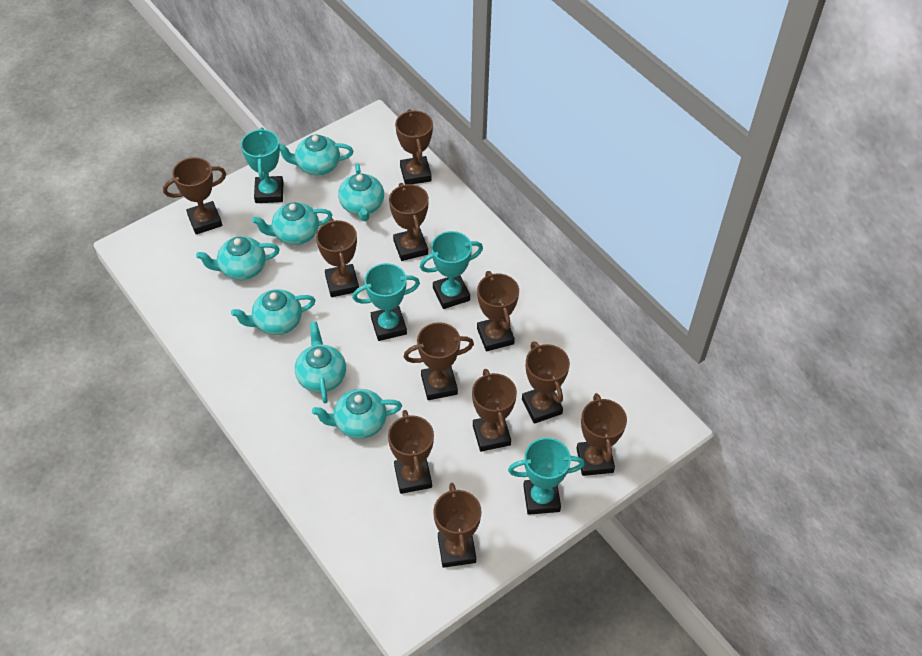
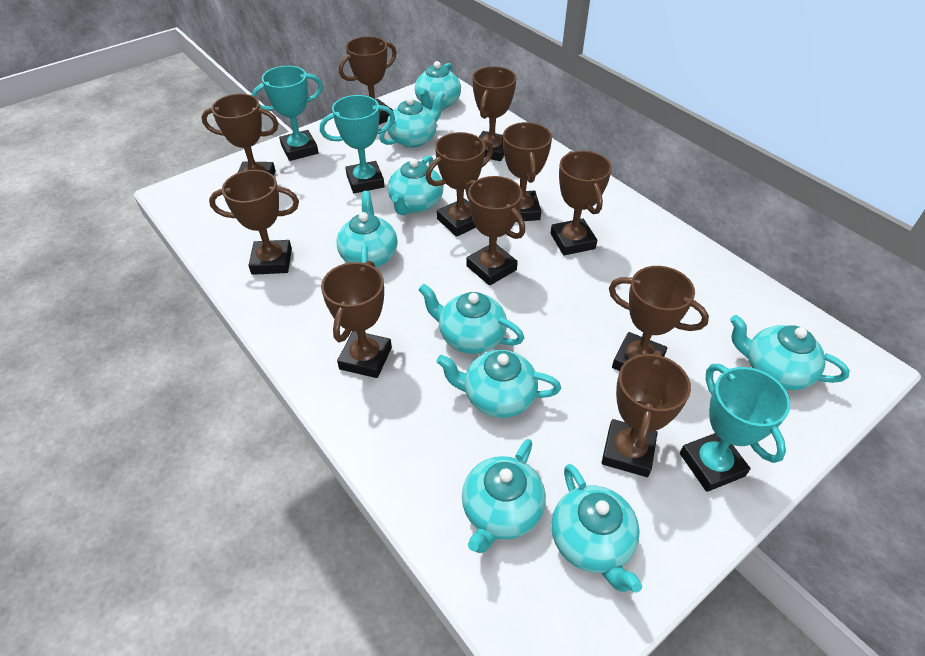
turquoise teapot: 7 -> 9
turquoise trophy: 4 -> 3

